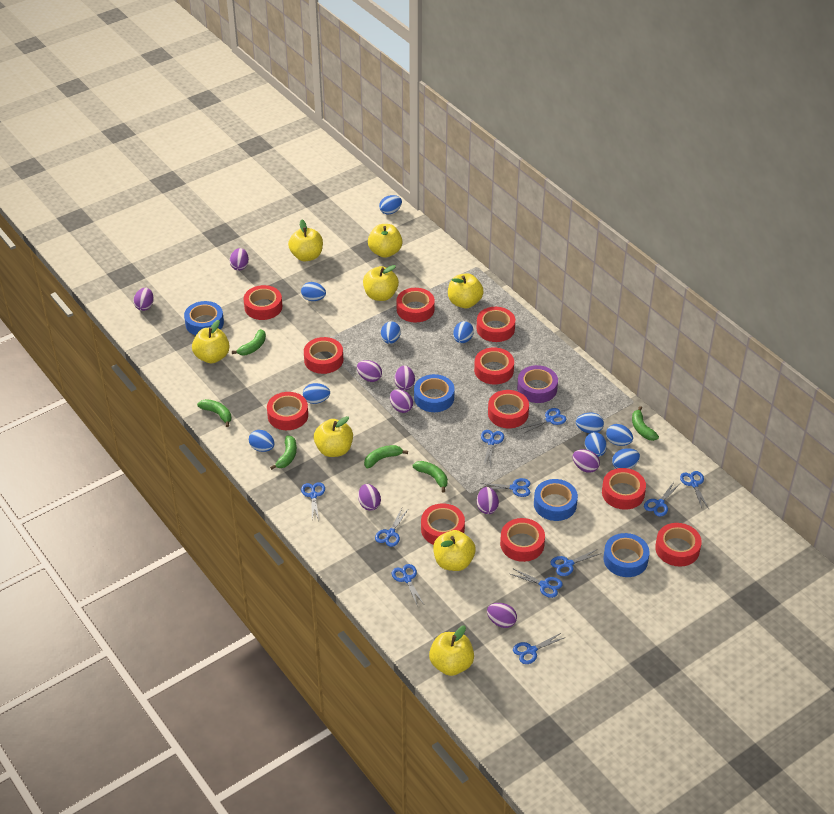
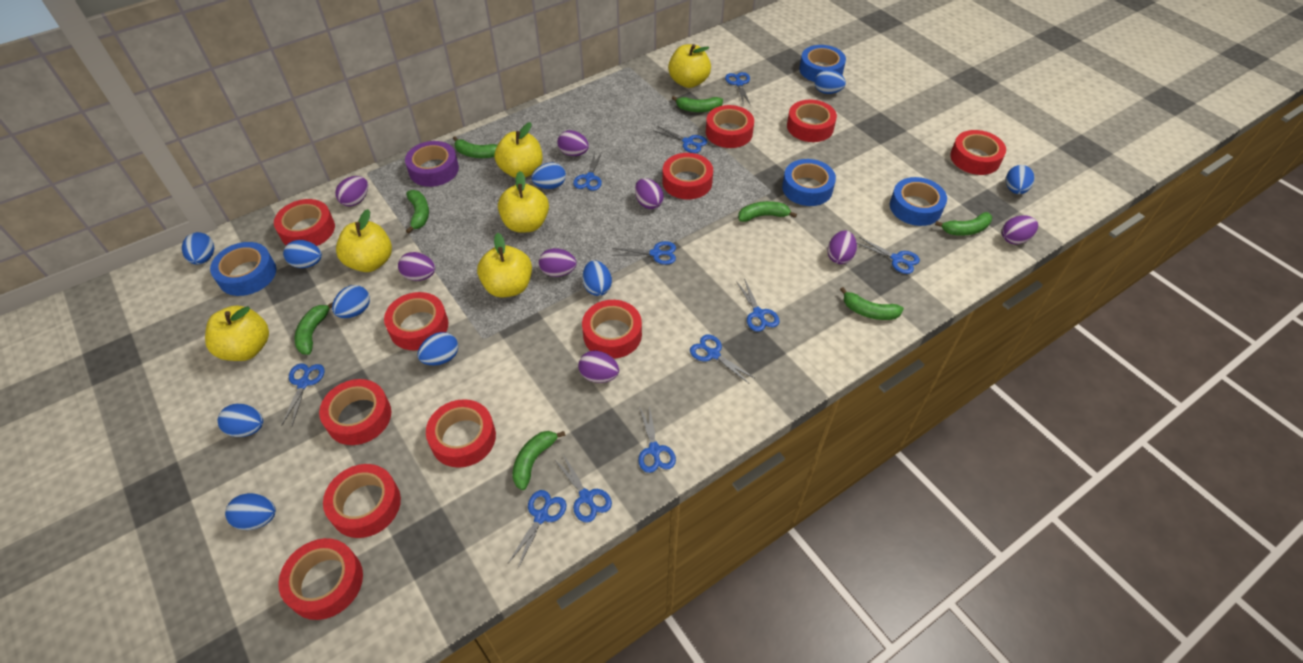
green banana: 6 -> 8
purple egg: 9 -> 8
yellow apple: 8 -> 6

